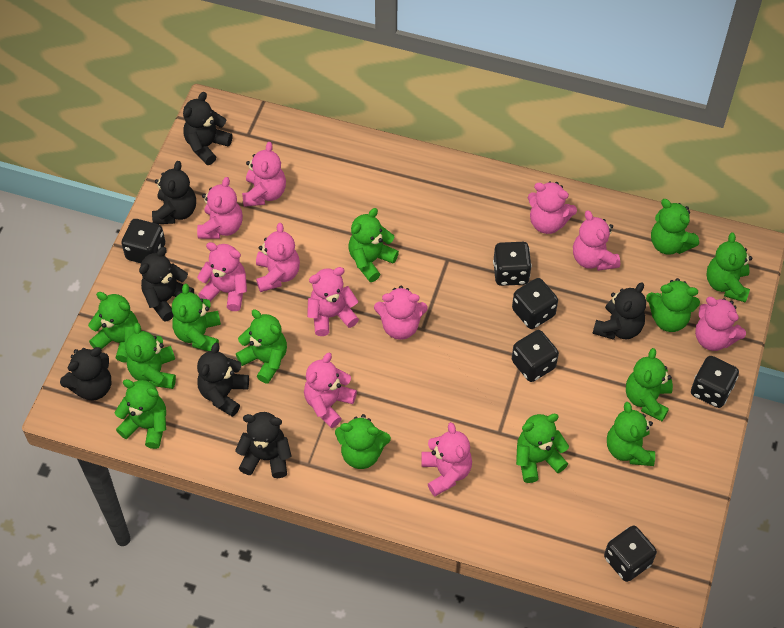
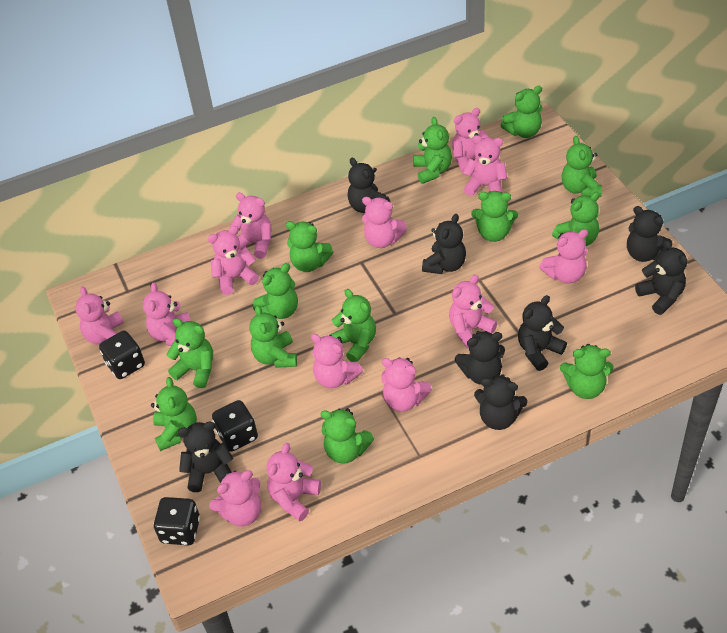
black dice: 6 -> 3
black teddy bear: 7 -> 8
pink teddy bear: 11 -> 13

